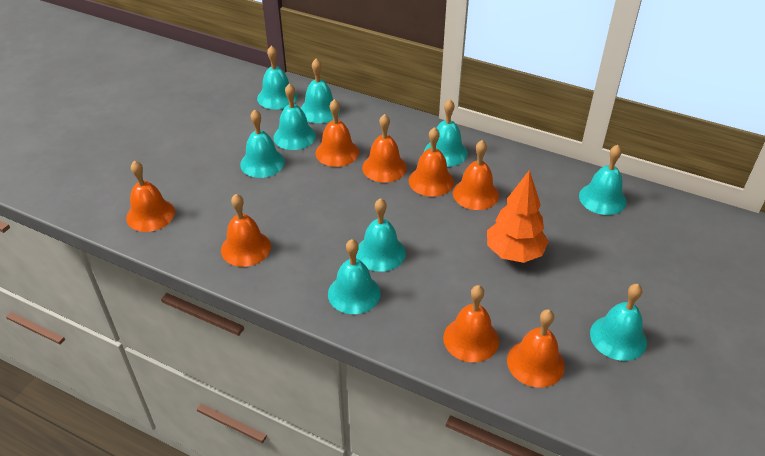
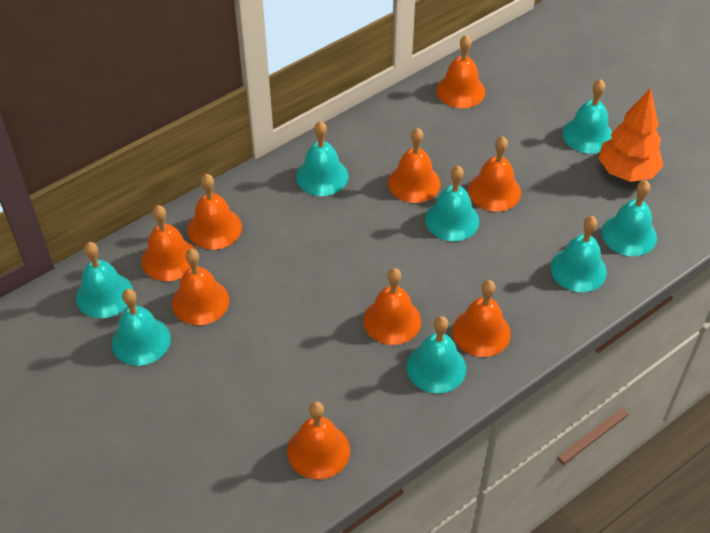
orange bell: 8 -> 9
turquoise bell: 9 -> 8

